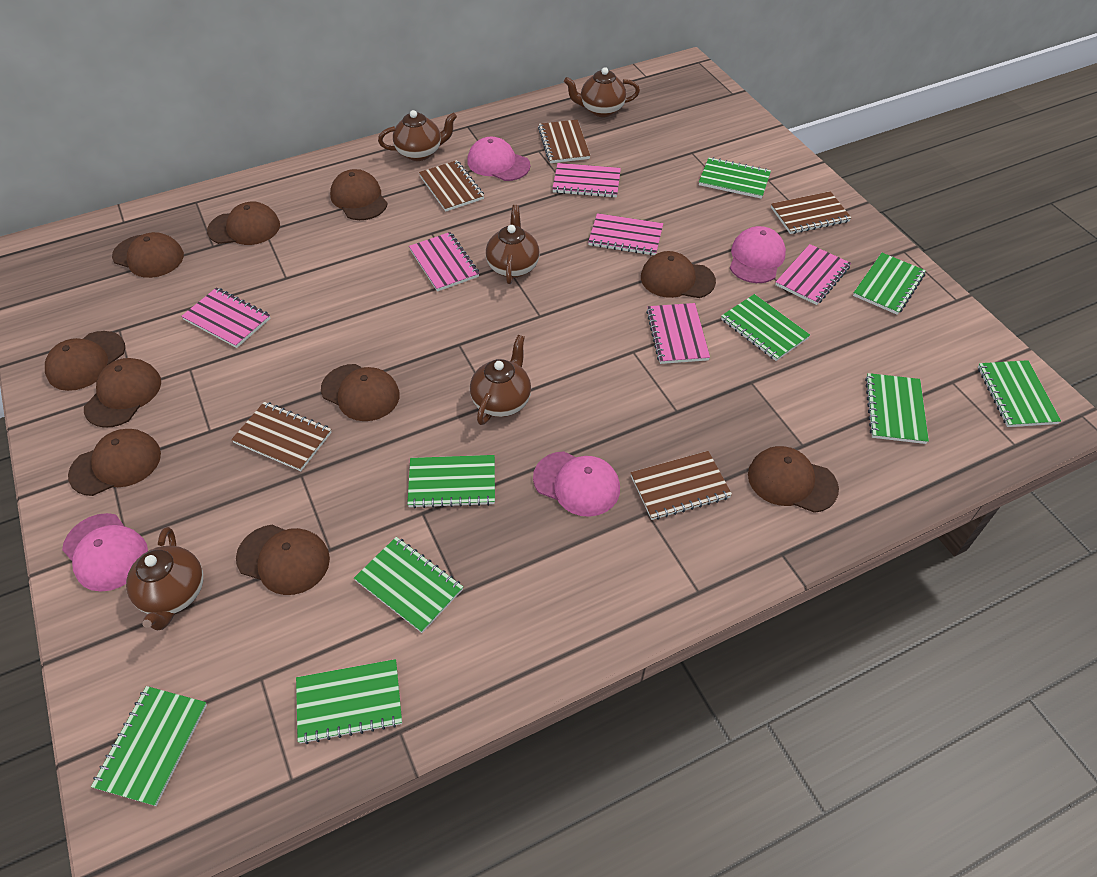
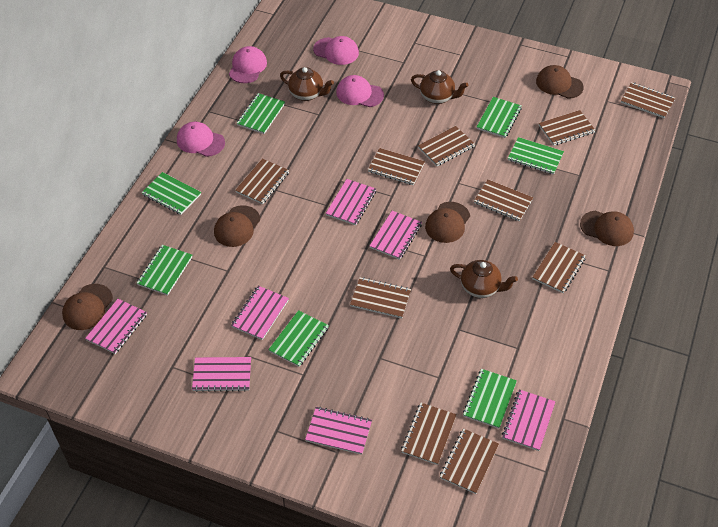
brown cap: 10 -> 5
brown notebook: 5 -> 10
brown teapot: 5 -> 3
green notebook: 9 -> 7
pink notebook: 6 -> 7

